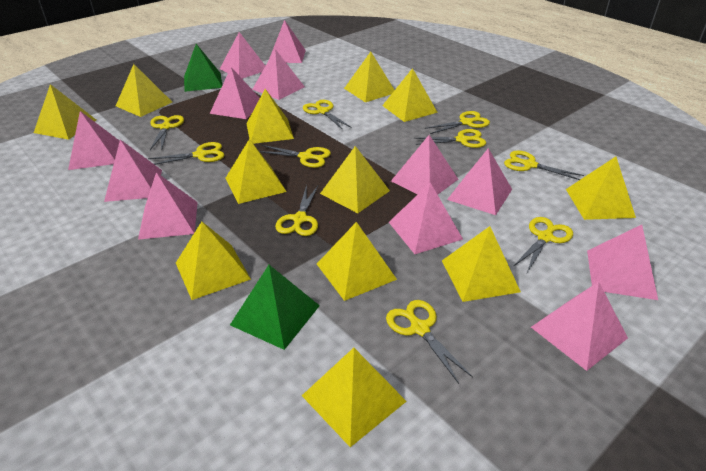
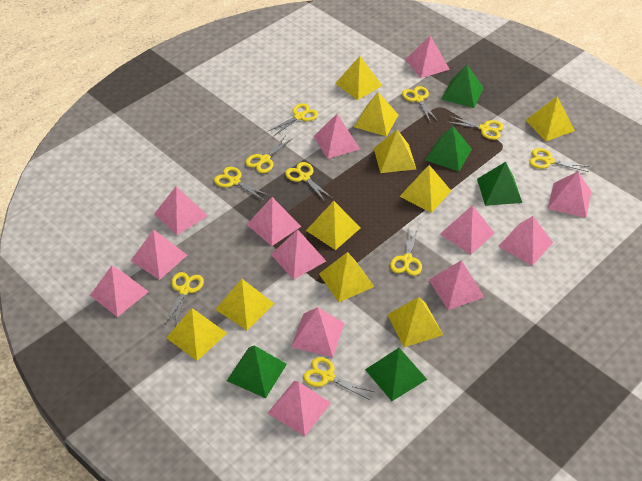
green pyramid: 2 -> 5
pink pyramid: 12 -> 13
yellow pyramid: 12 -> 10

